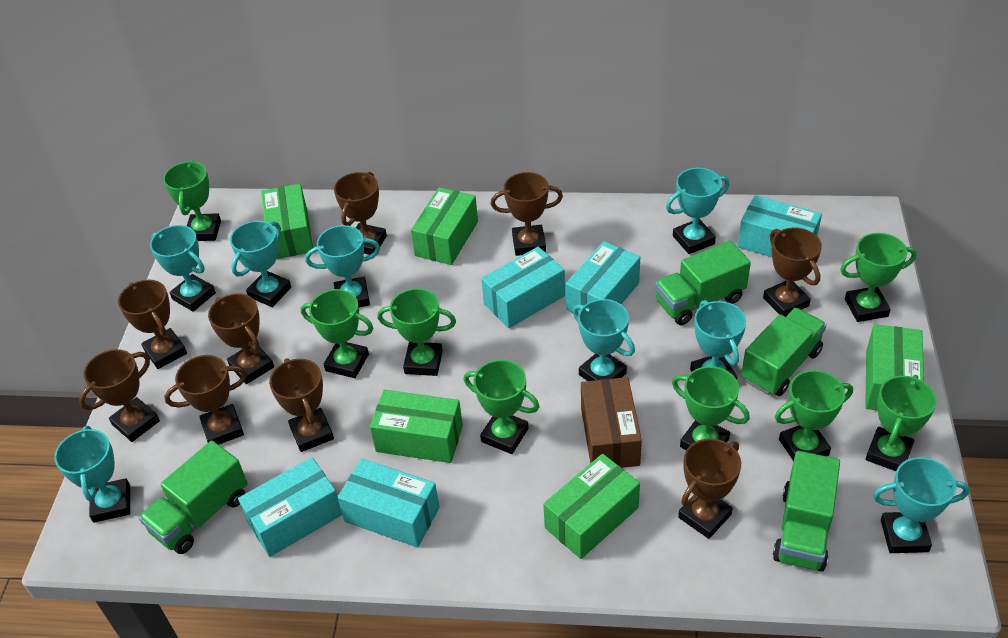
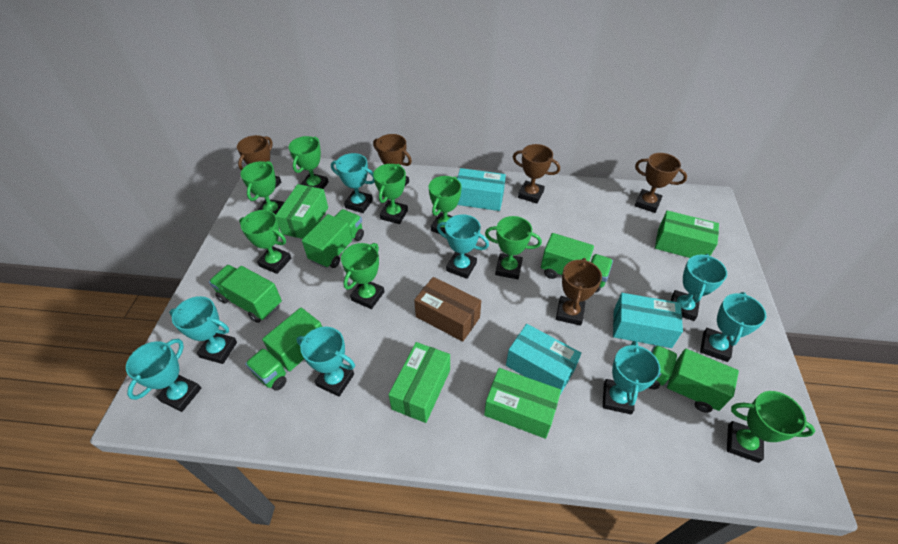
brown trophy: 9 -> 5
green box: 5 -> 4
green truck: 4 -> 5
turquoise box: 5 -> 3

